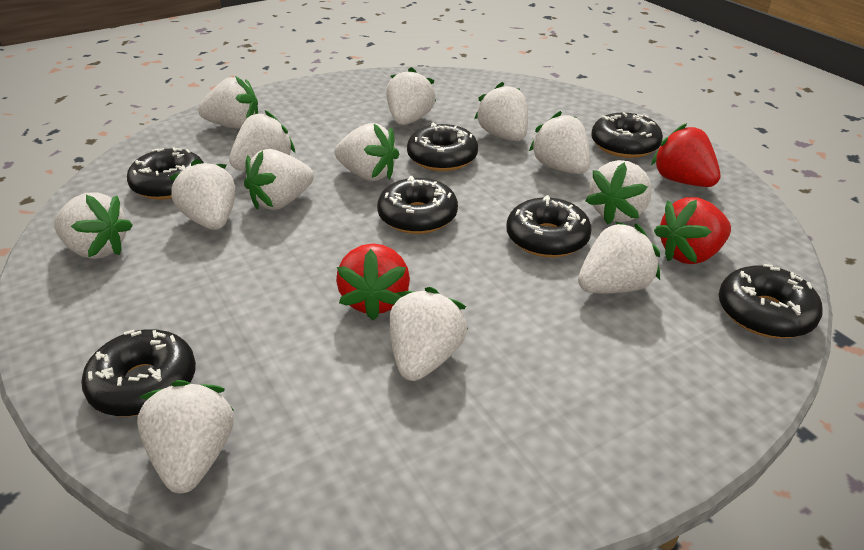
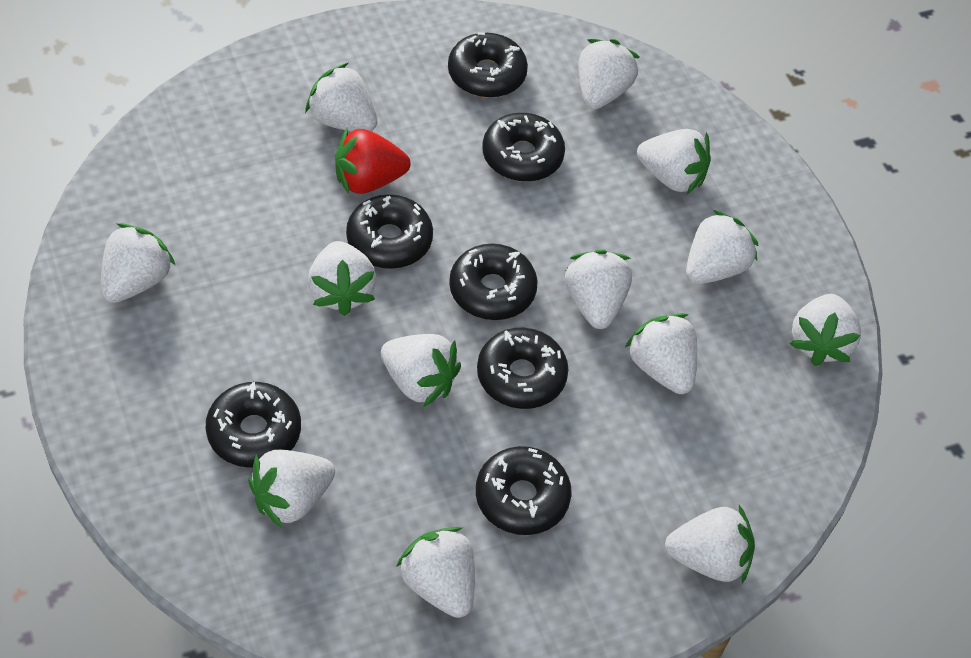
red strawberry: 3 -> 1

